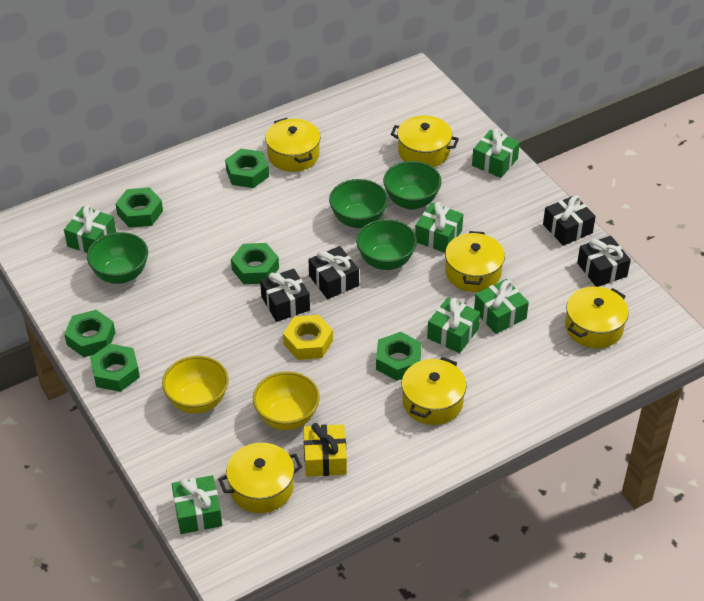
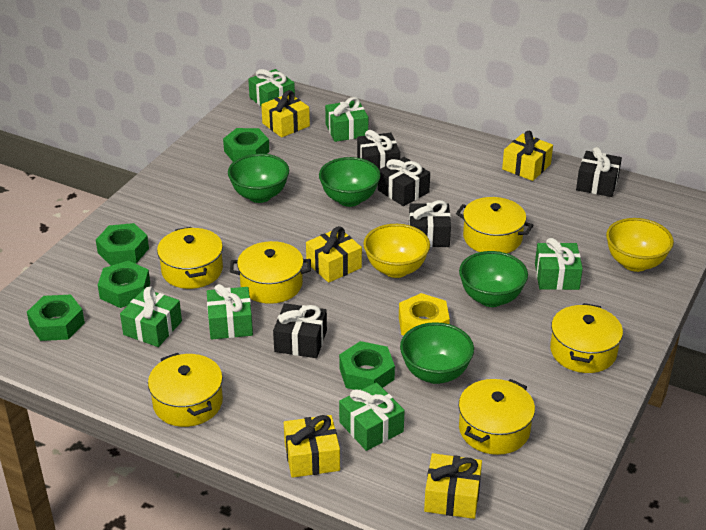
black gift: 4 -> 5
green nut: 6 -> 5
yellow gift: 1 -> 5

